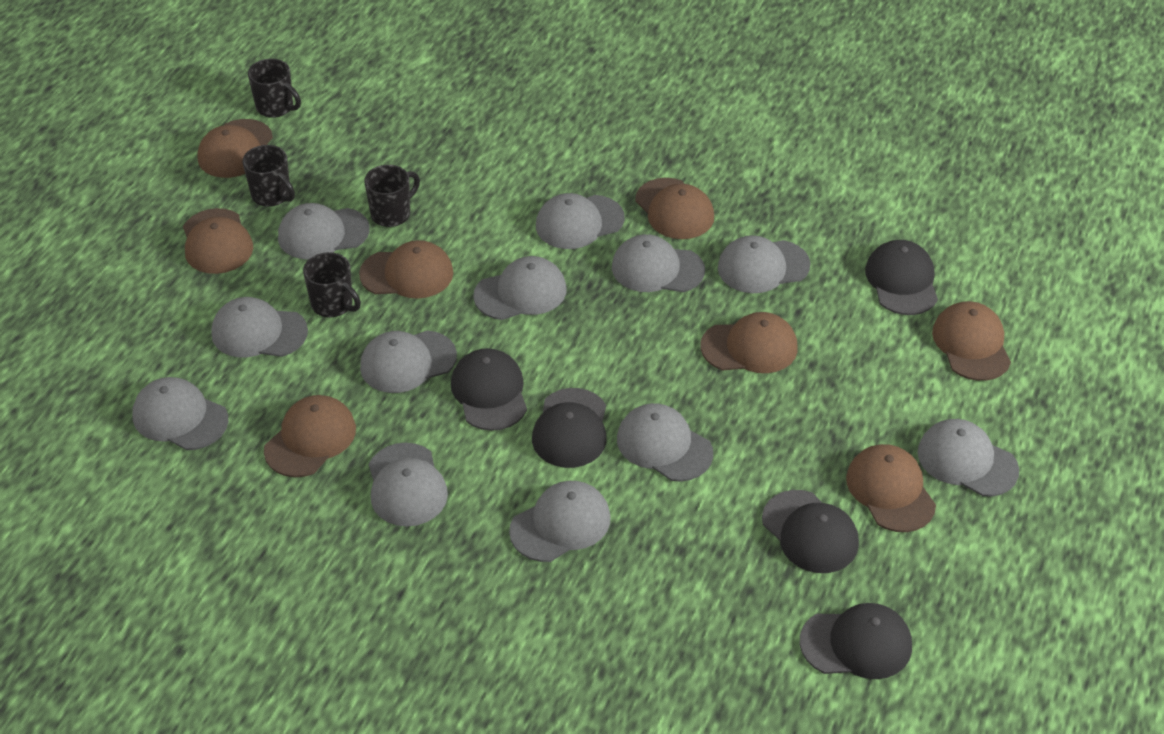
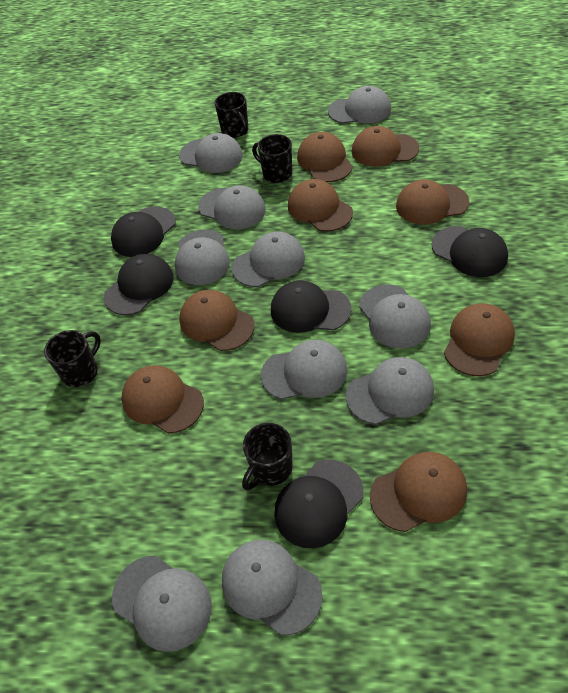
grey cap: 12 -> 10

